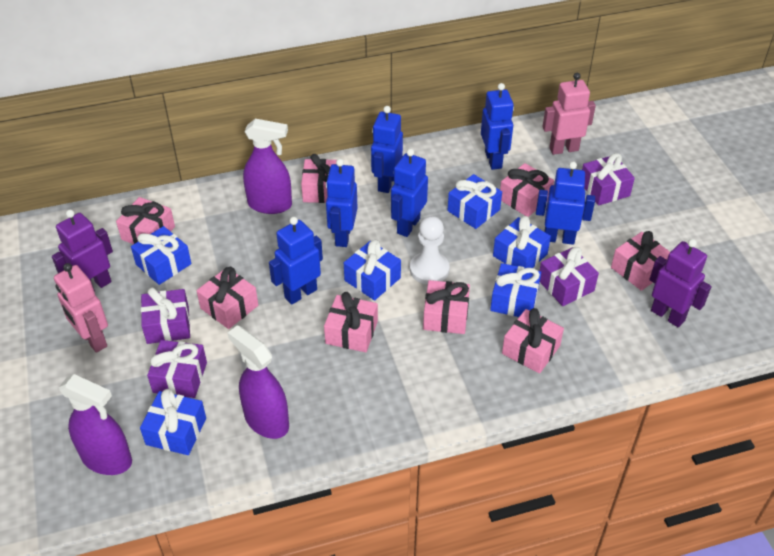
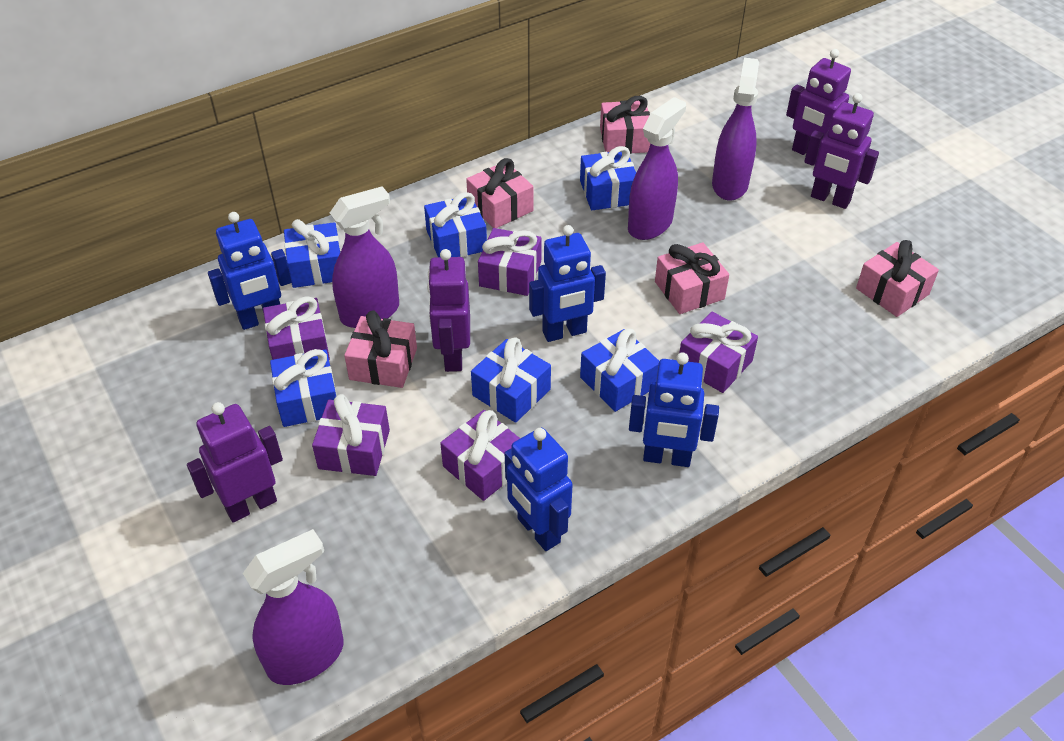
blue robot: 6 -> 4
pink gift: 8 -> 5
pink robot: 2 -> 0
purple gift: 4 -> 5
purple robot: 2 -> 4
purple spray bottle: 3 -> 4
white pawn: 1 -> 0

